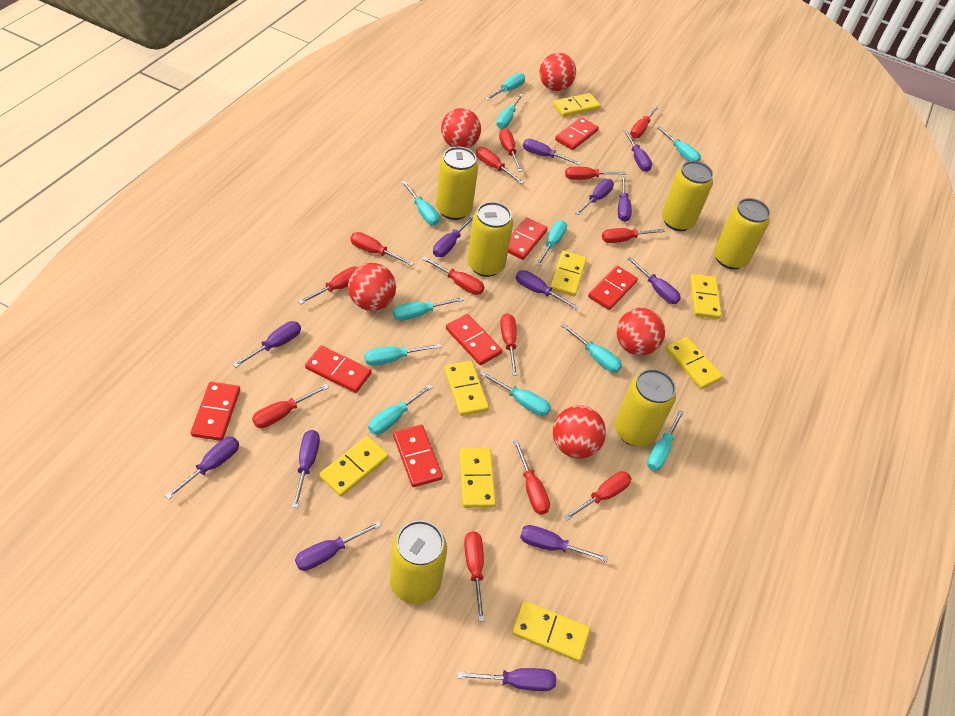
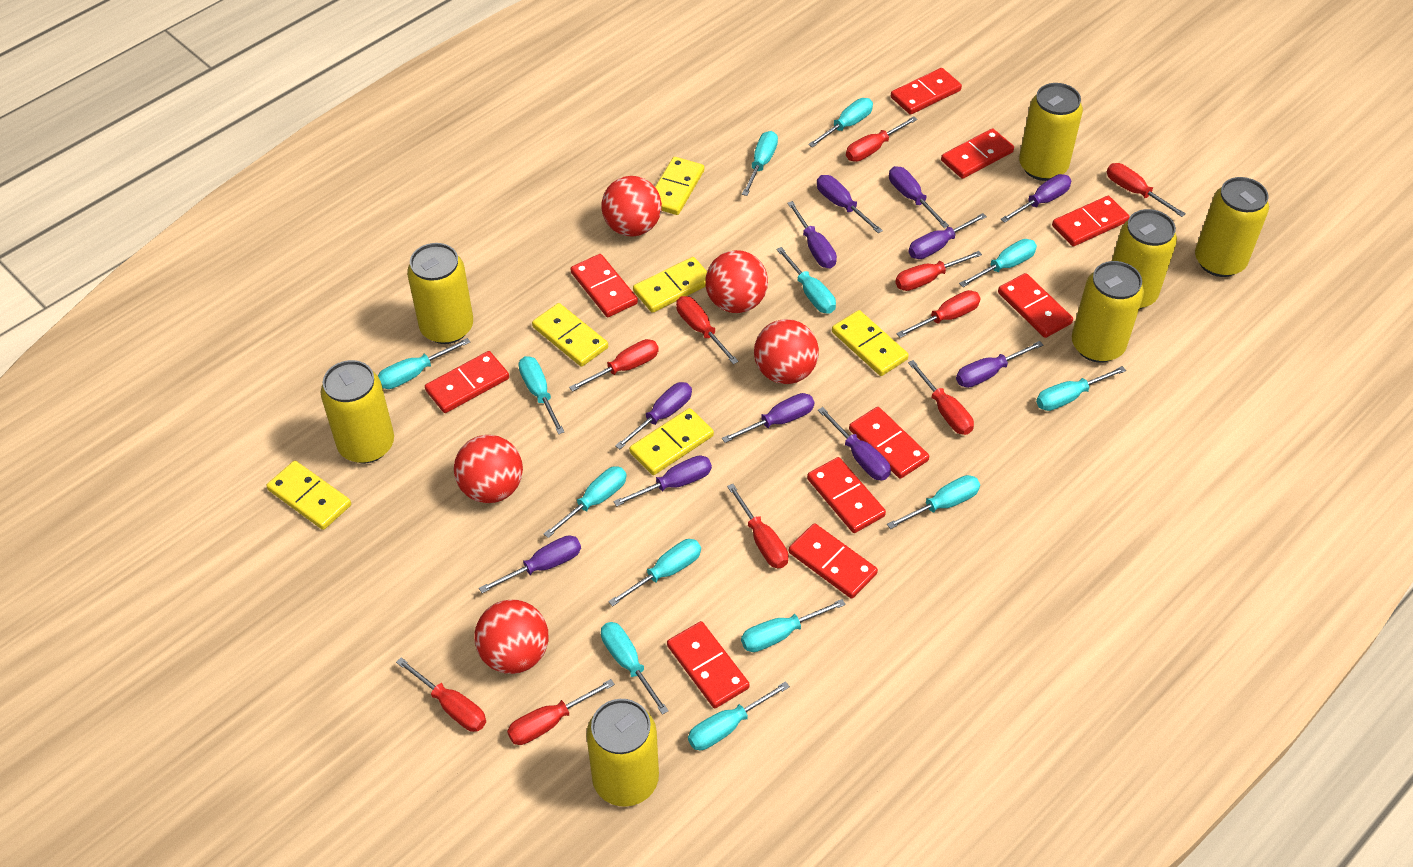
purple screwdriver: 13 -> 11
red domino: 7 -> 10
red screwdriver: 13 -> 10
turquoise screwdriver: 11 -> 13
yellow can: 6 -> 7
yellow domino: 8 -> 6

